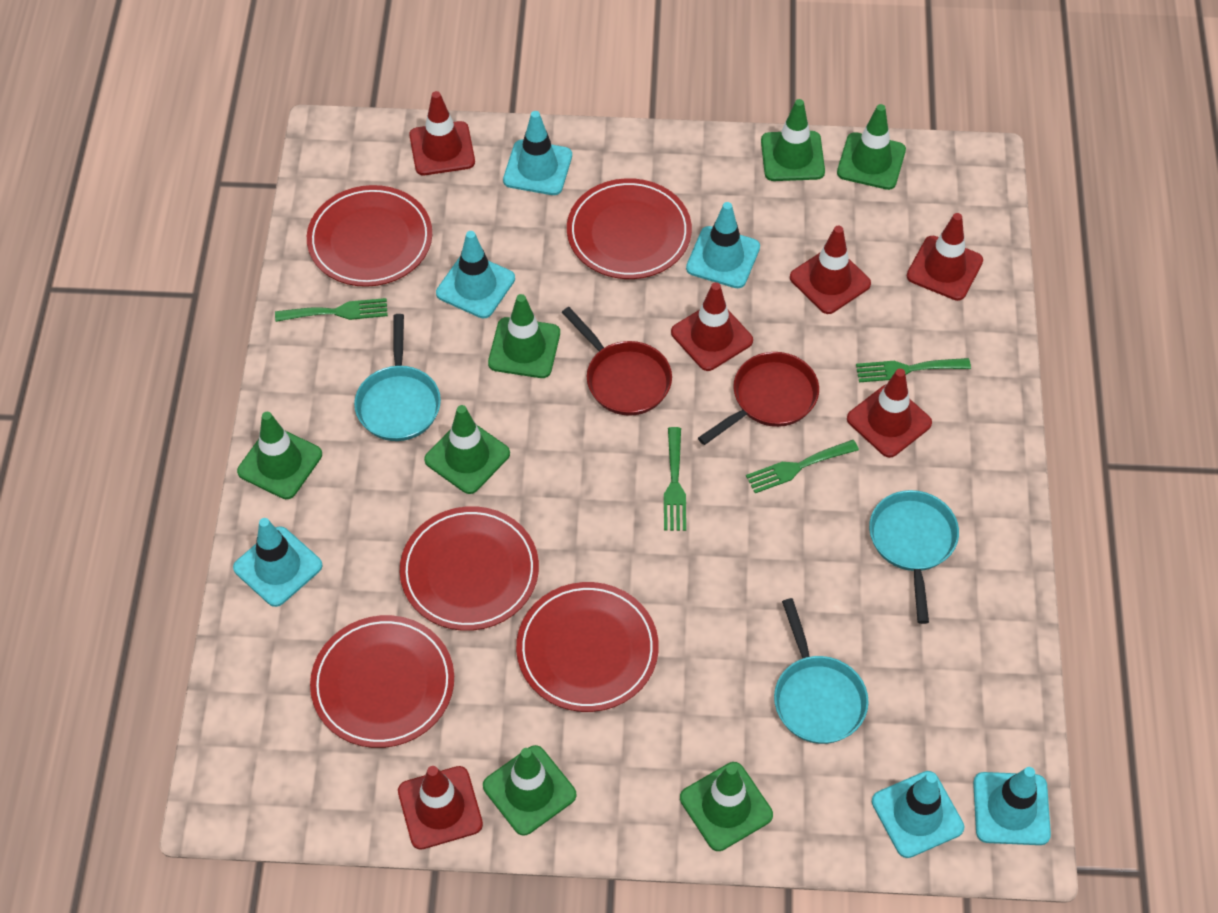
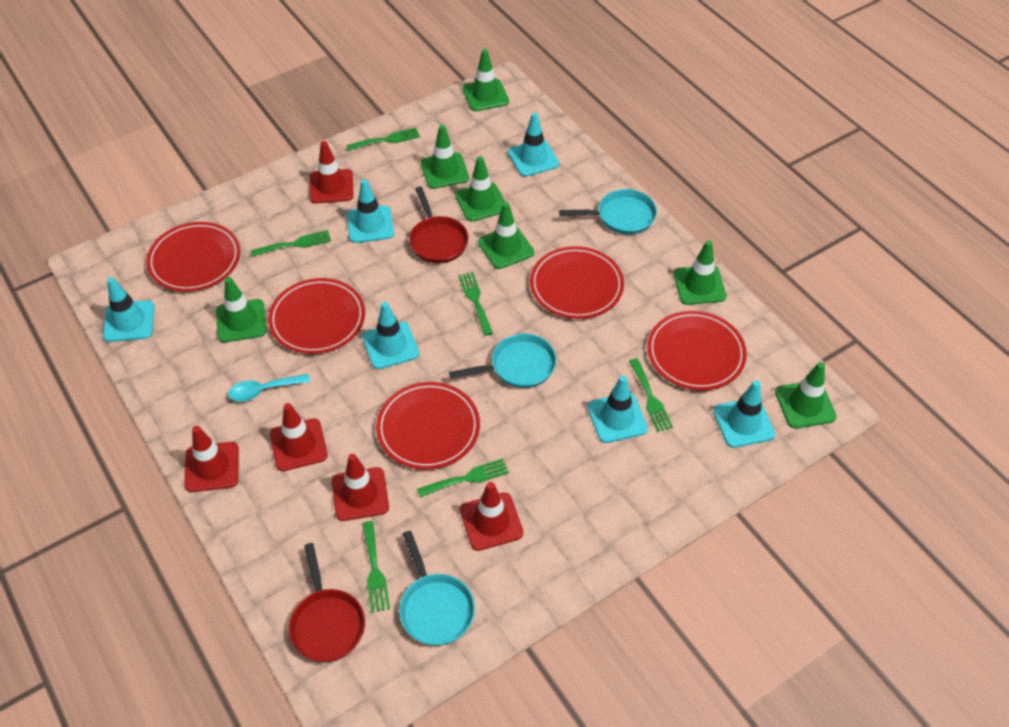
green fork: 4 -> 6
red traffic cone: 6 -> 5
turquoise spoon: 0 -> 1

